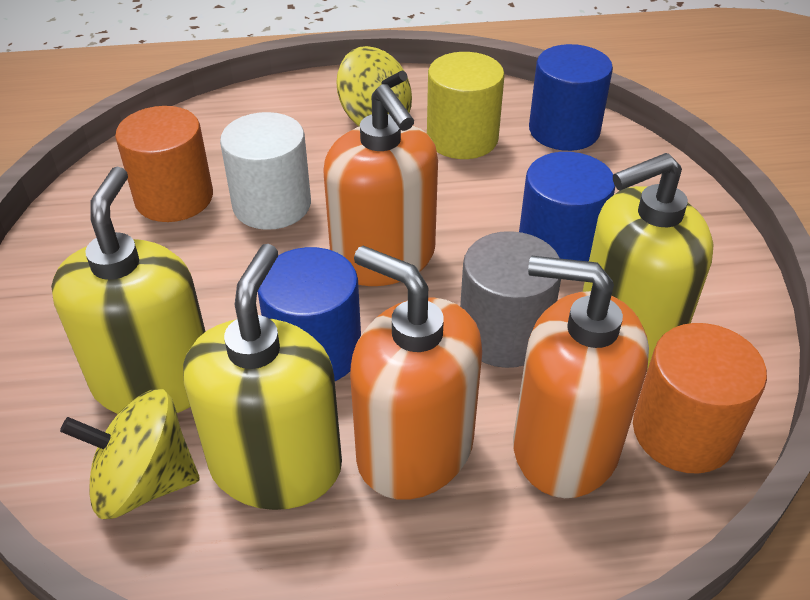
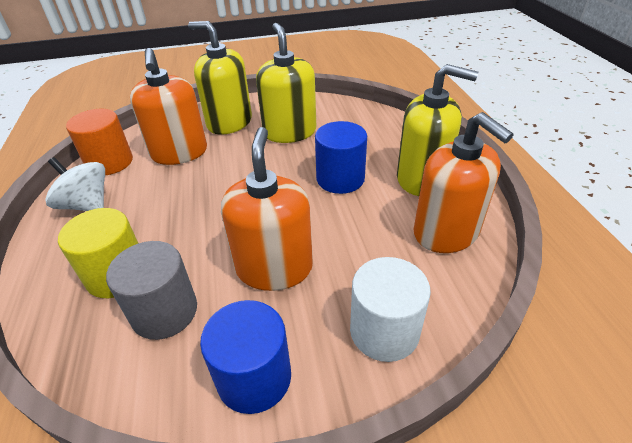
blue cylinder: 3 -> 2
orange cylinder: 2 -> 1
white spinning top: 0 -> 1
yellow spinning top: 2 -> 0

